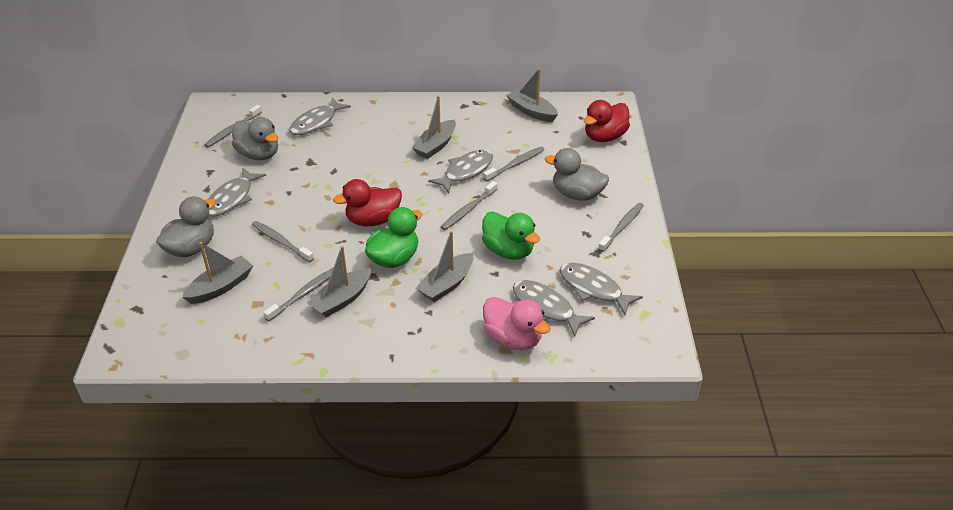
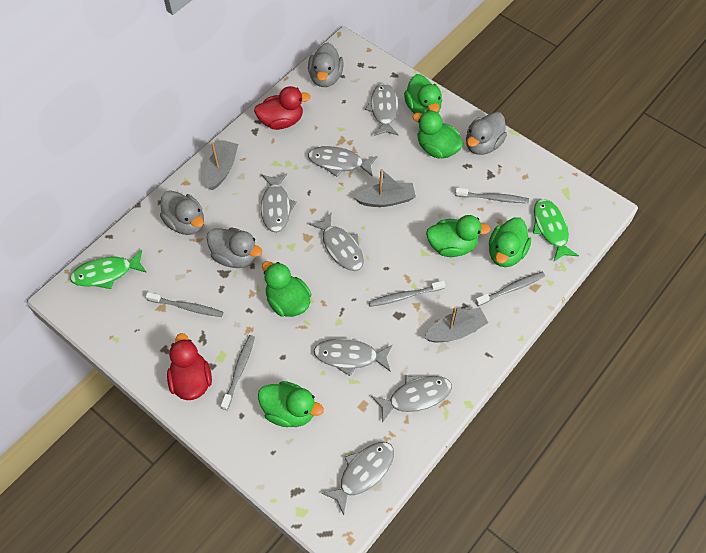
green duck: 2 -> 6
green fish: 0 -> 2
grey boat: 5 -> 3
grey duck: 3 -> 4
grey fish: 5 -> 7
grey toothbrush: 6 -> 5
pink duck: 1 -> 0

